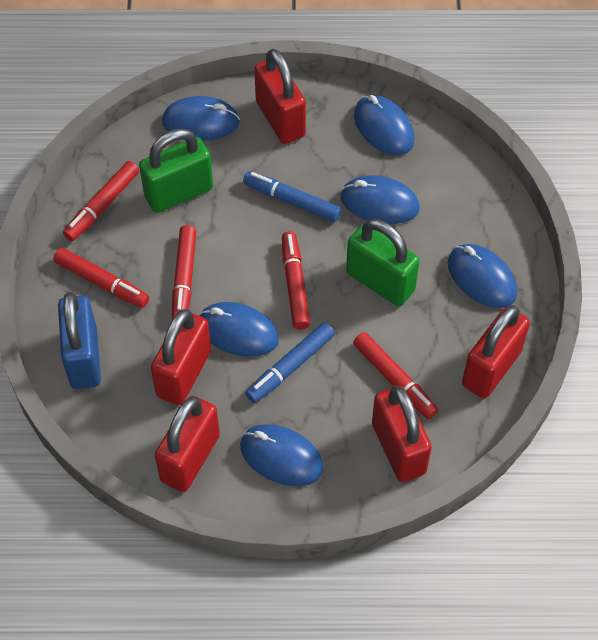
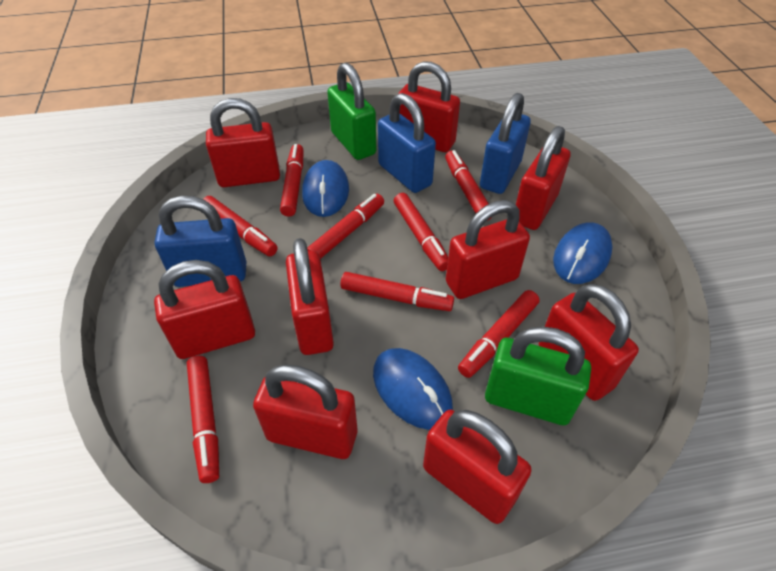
blue marker: 2 -> 0
blue mouse: 6 -> 3
blue padlock: 1 -> 3
red marker: 5 -> 8
red padlock: 5 -> 9

